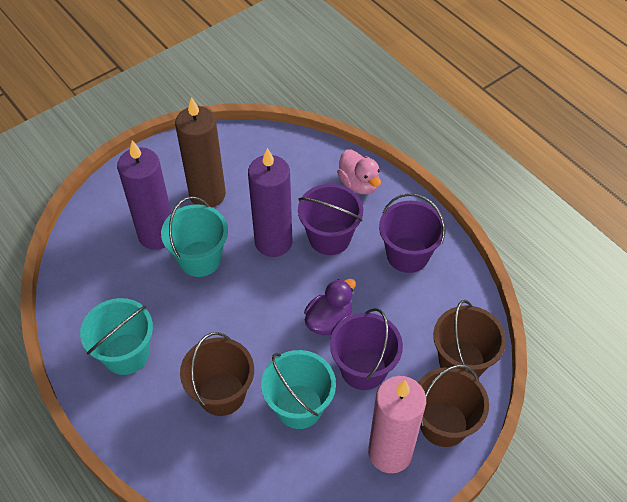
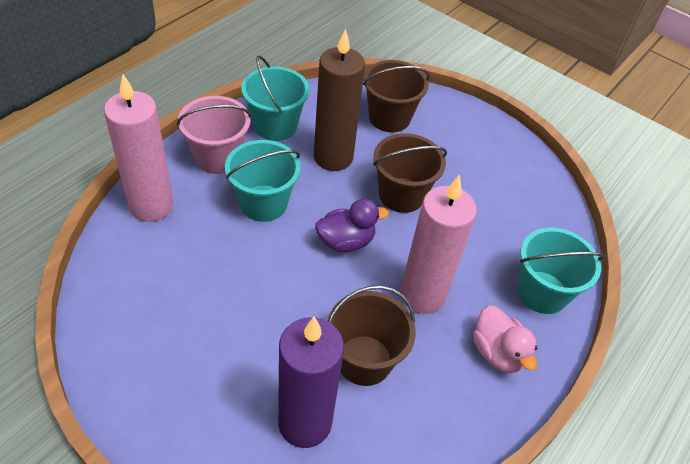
pink bucket: 0 -> 1
pink candle: 1 -> 2
purple bucket: 3 -> 0
purple candle: 2 -> 1

